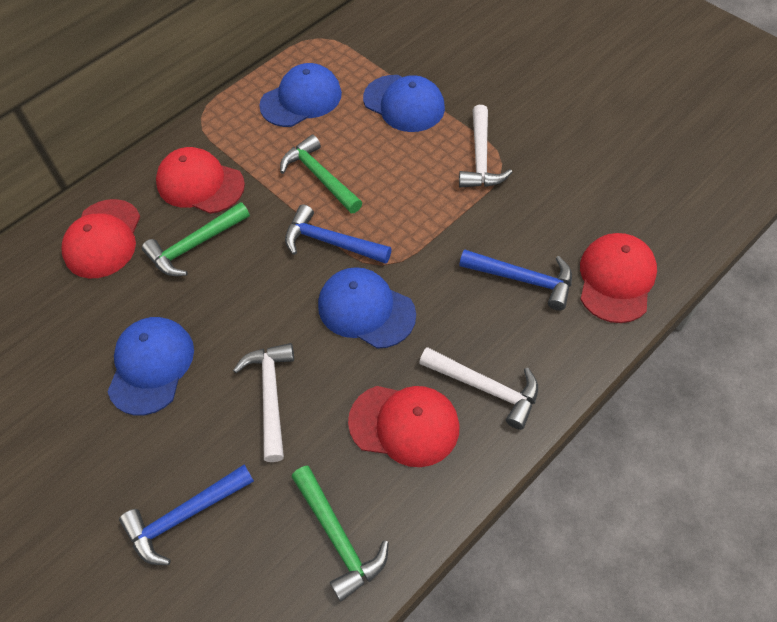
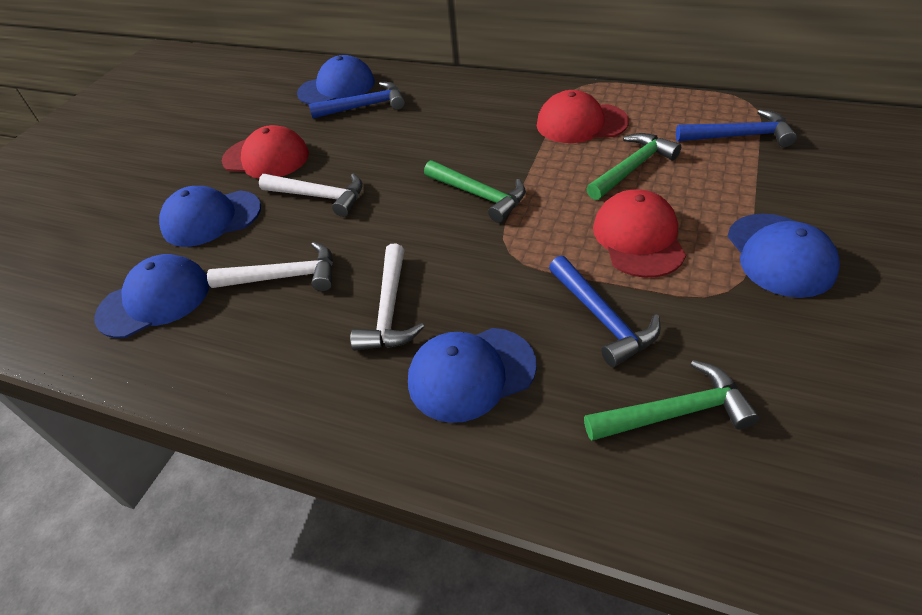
blue cap: 4 -> 5
red cap: 4 -> 3

